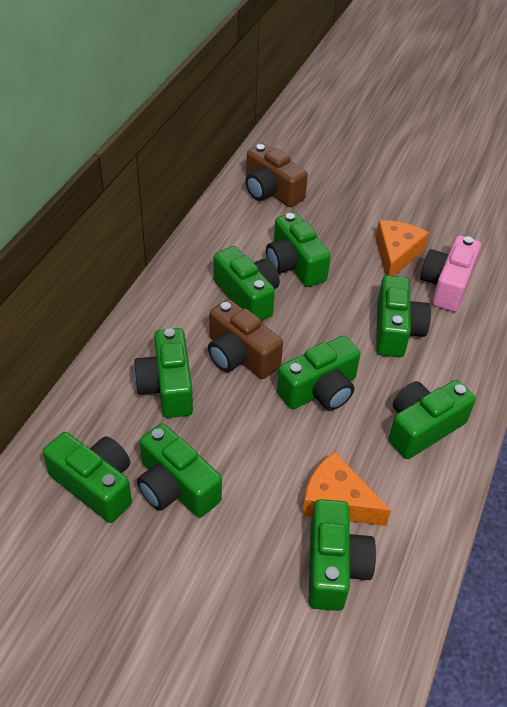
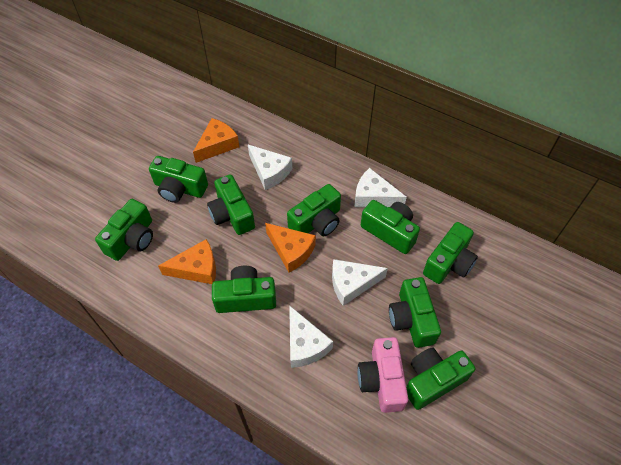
brown camera: 2 -> 0
orange cheese: 2 -> 3
white cheese: 0 -> 4

